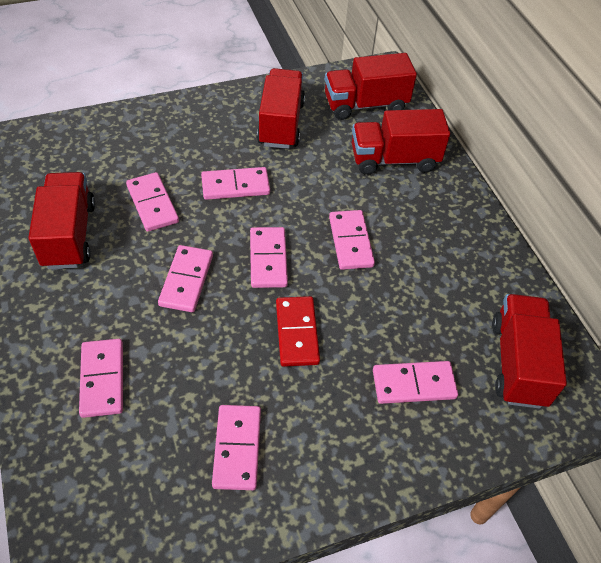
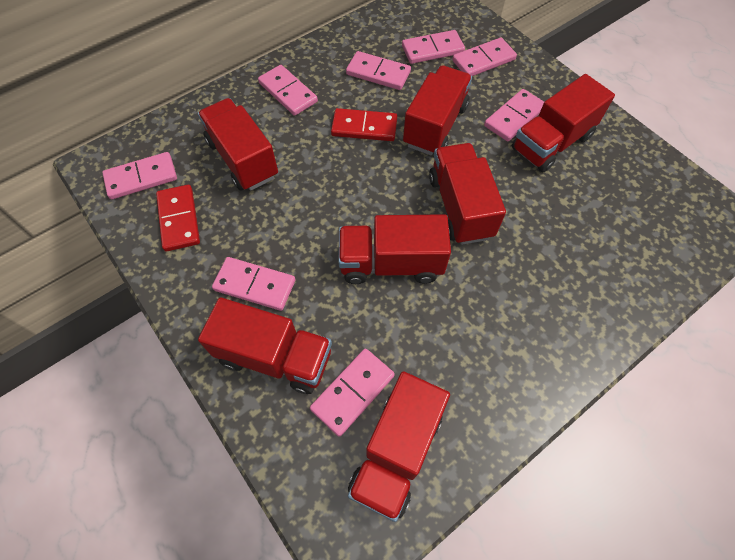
red domino: 1 -> 2
red truck: 5 -> 7

